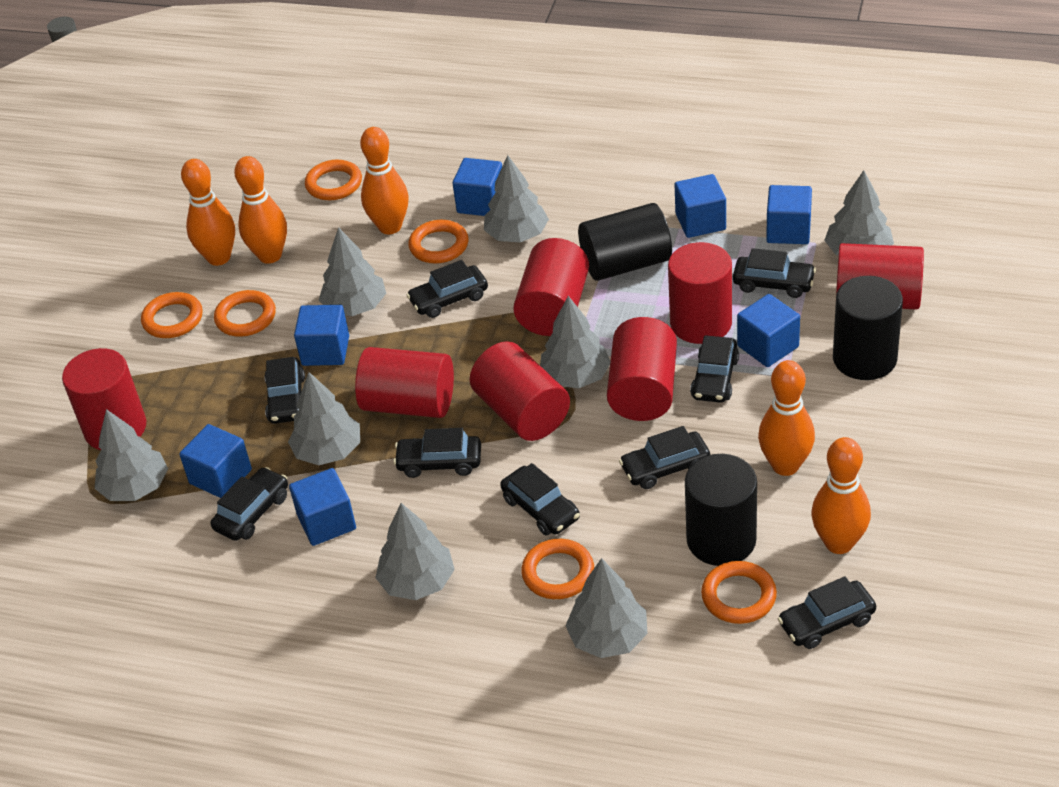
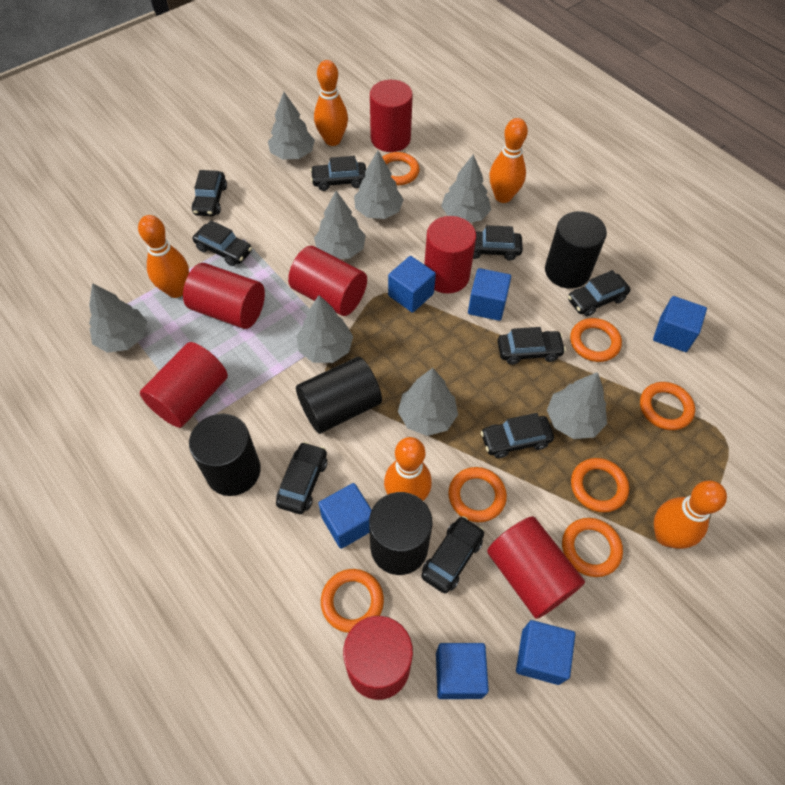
black cylinder: 3 -> 4
blue cube: 7 -> 6
orange ring: 6 -> 7

